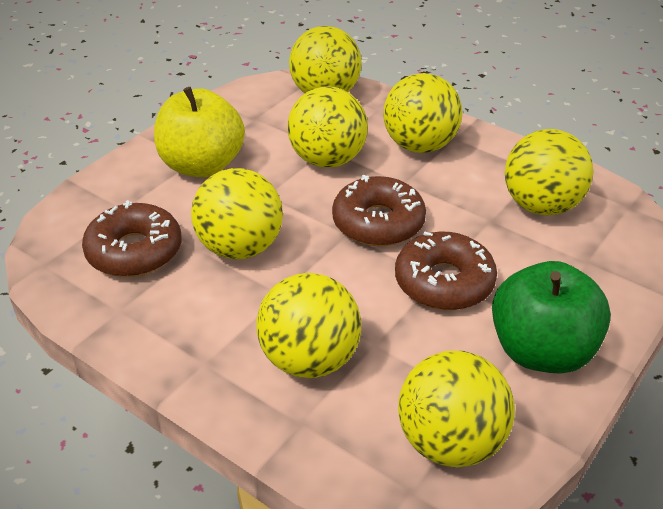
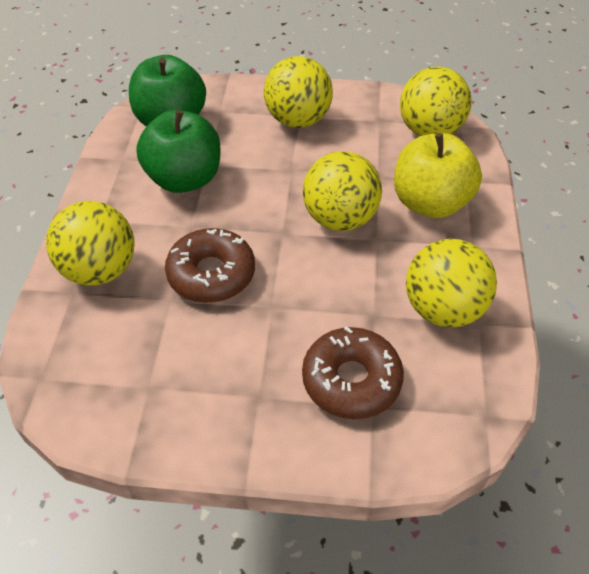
brown donut: 3 -> 2
green apple: 1 -> 2
yellow ball: 7 -> 5

